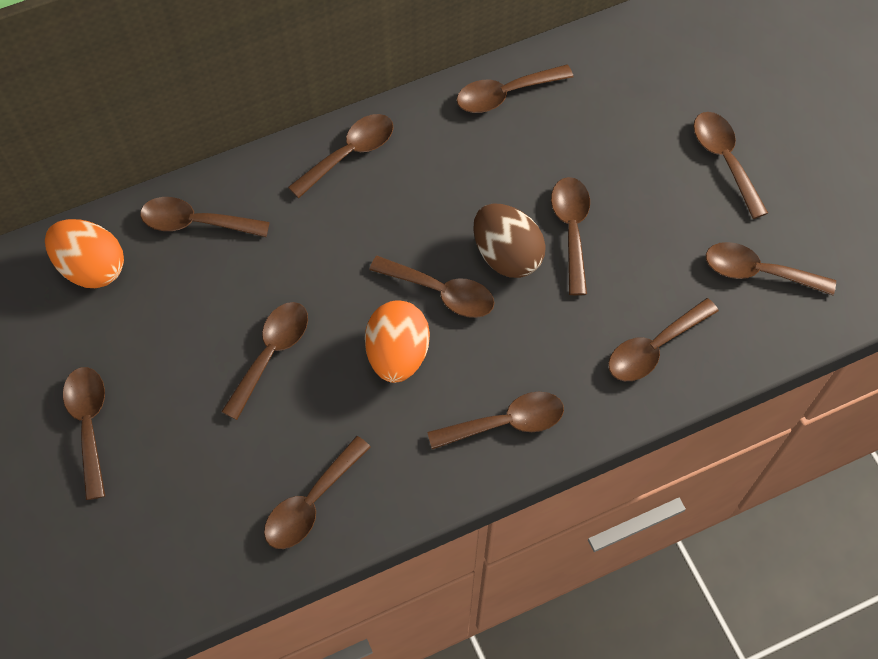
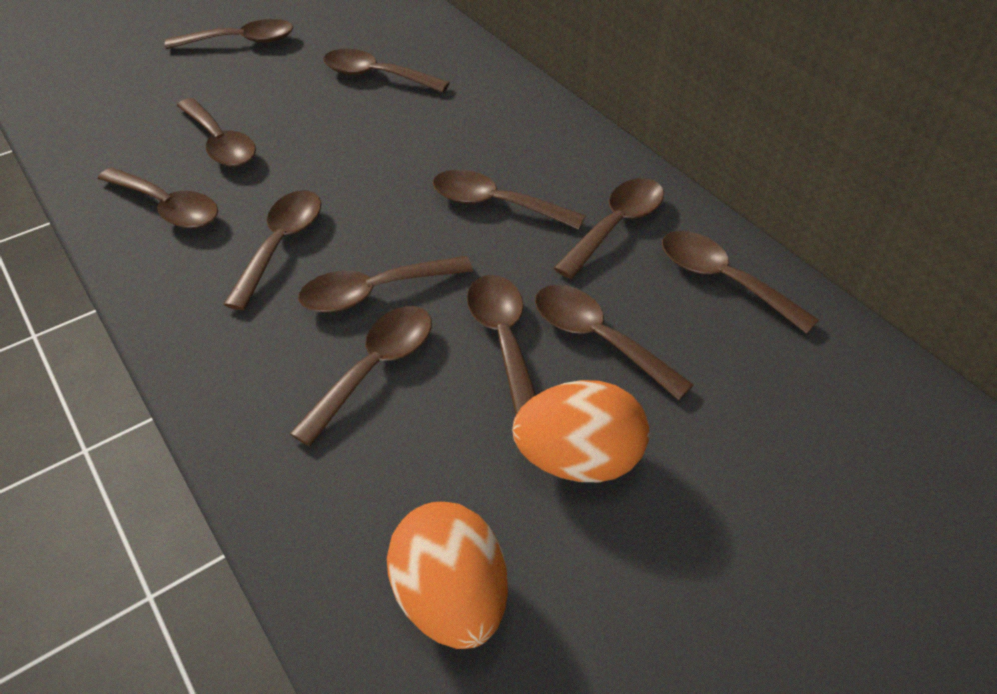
brown egg: 1 -> 0

